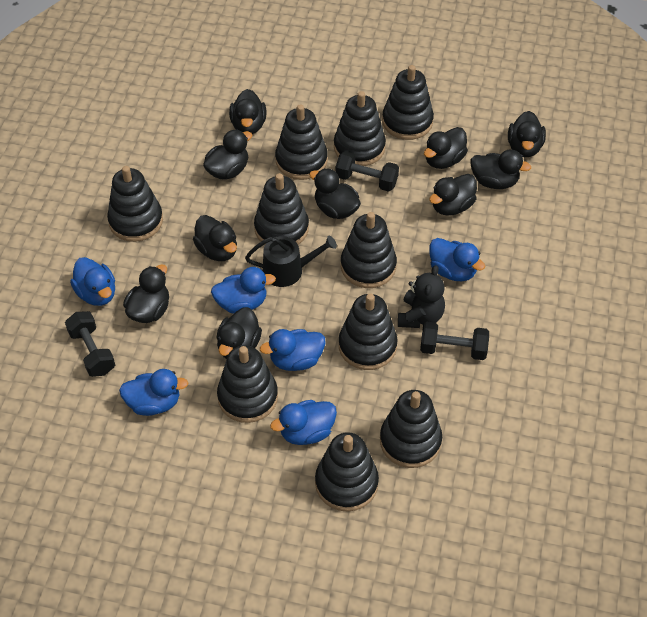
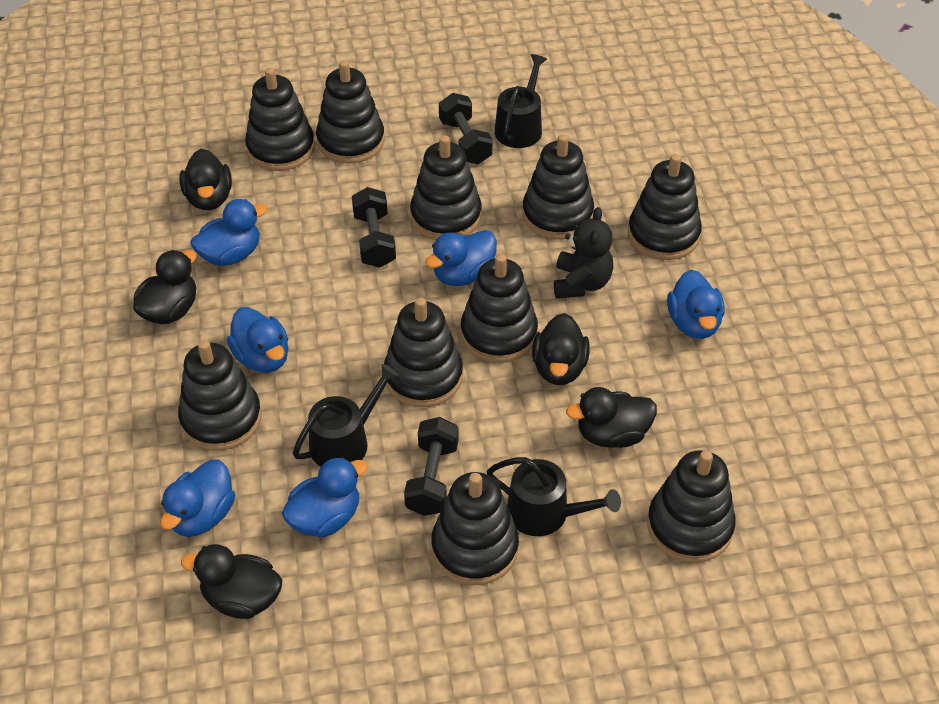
black duck: 10 -> 5
black watering can: 1 -> 3

